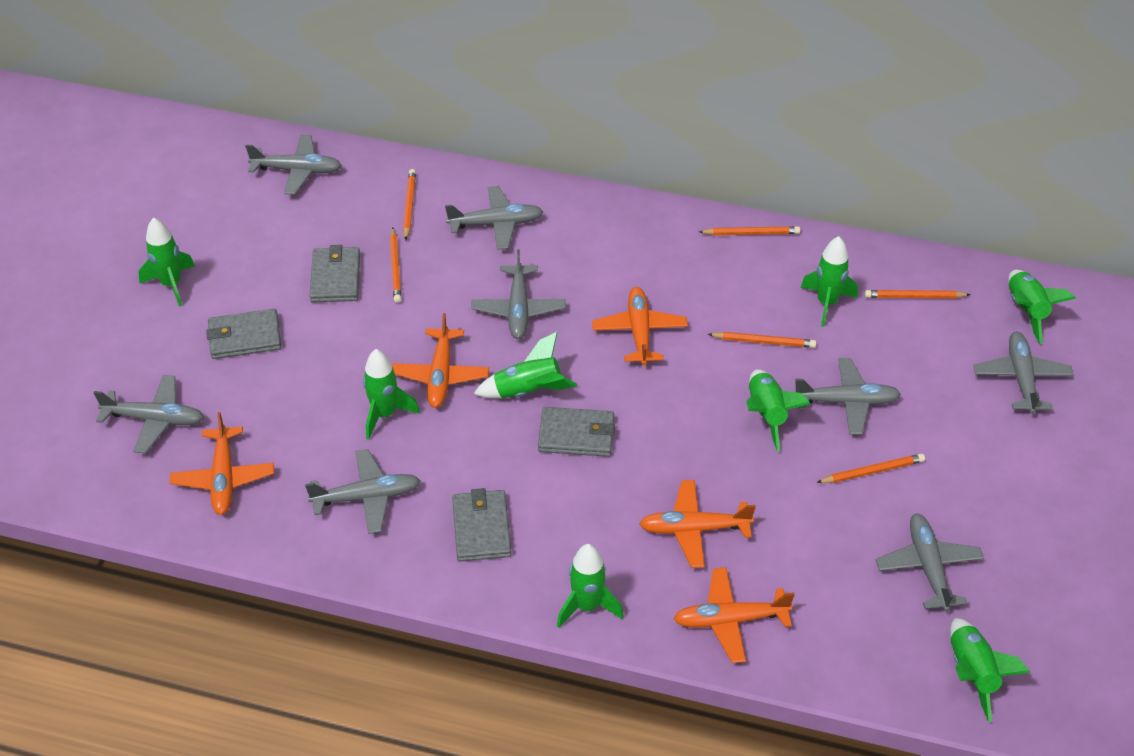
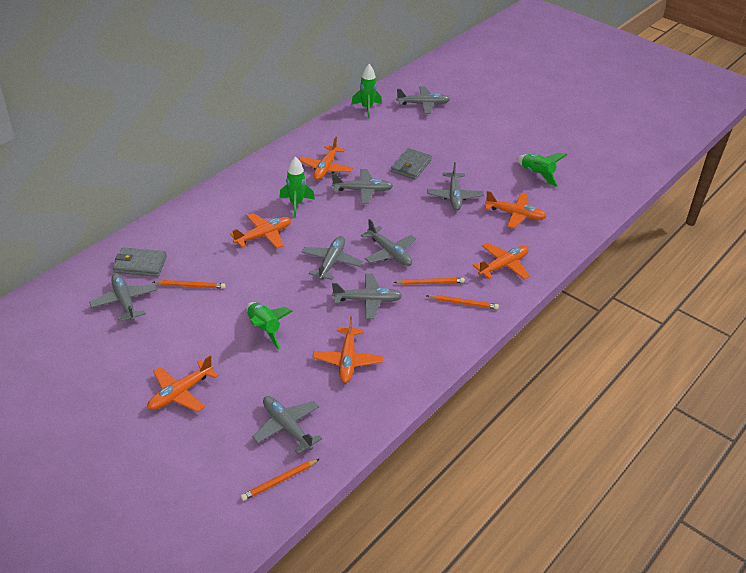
green rocket: 8 -> 4
grey wallet: 4 -> 2
orange pencil: 6 -> 4
orange plane: 5 -> 6

